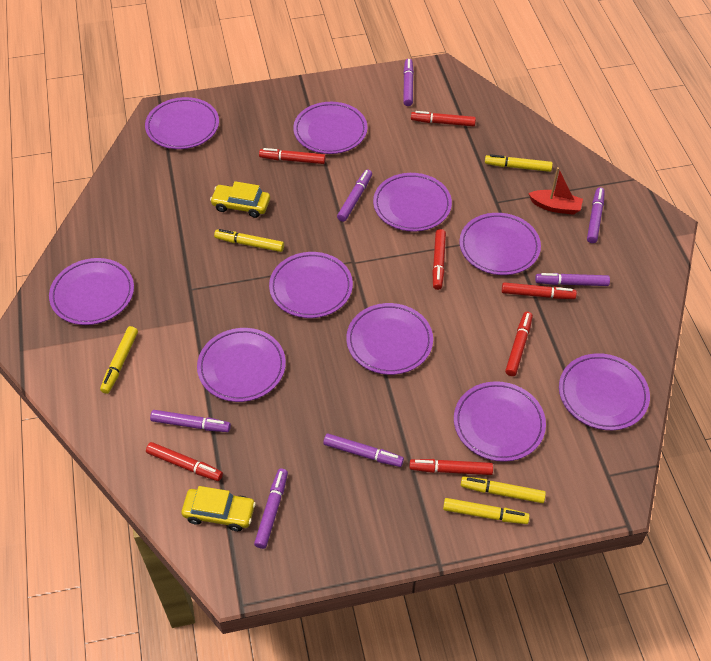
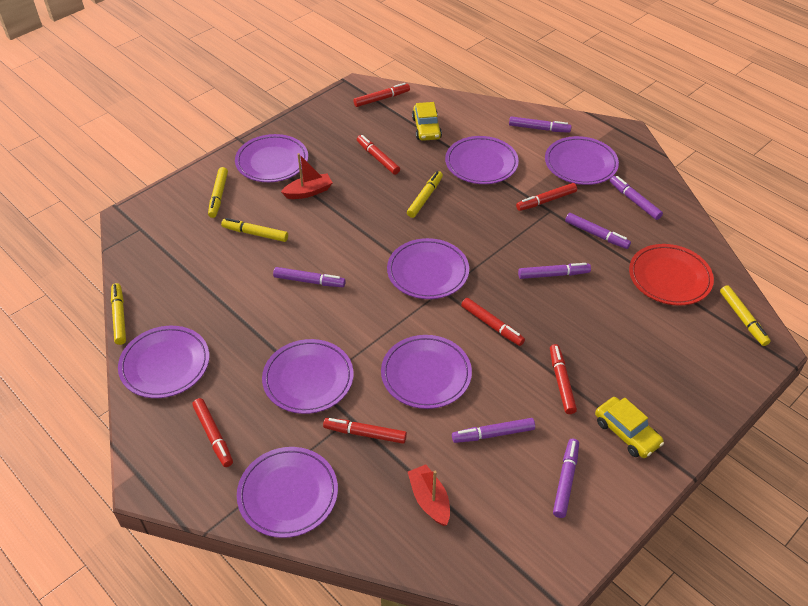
purple plate: 10 -> 8
red boat: 1 -> 2
red plate: 0 -> 1

